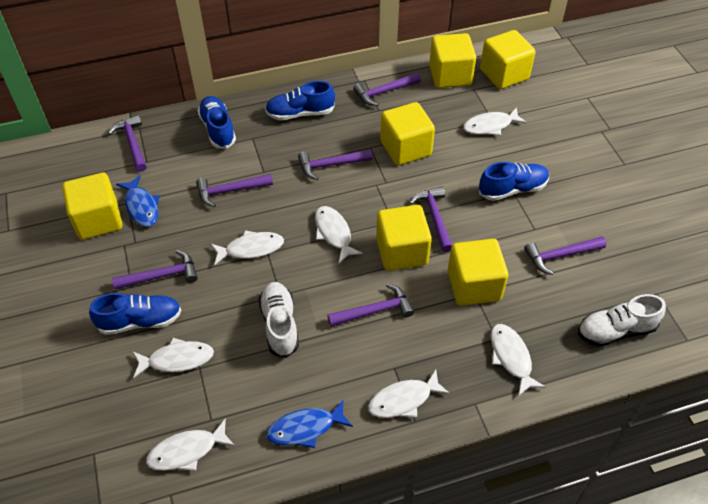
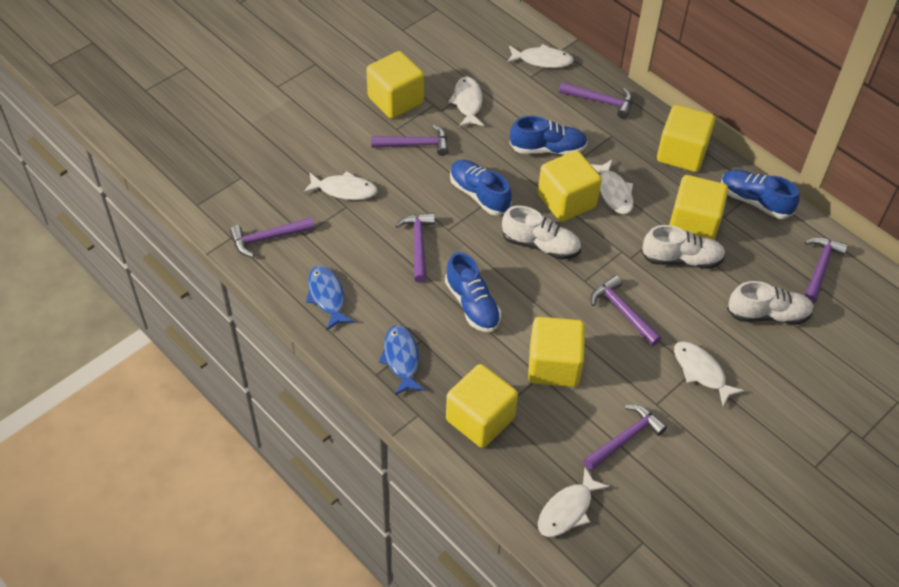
purple hammer: 8 -> 7
white fish: 7 -> 6
white shoe: 2 -> 3

